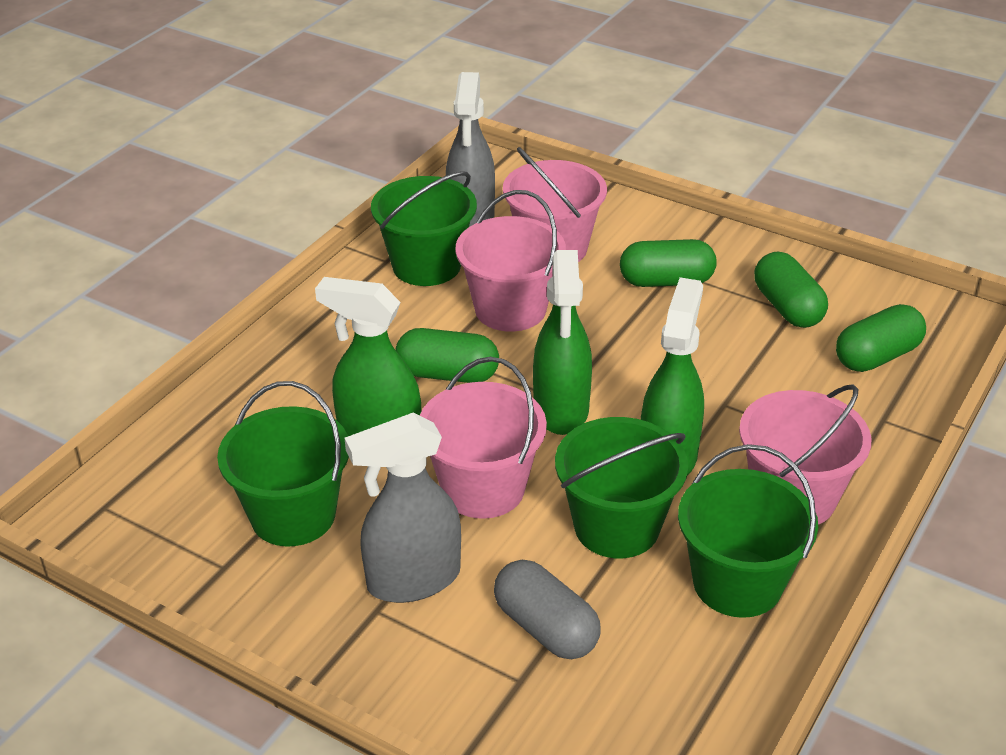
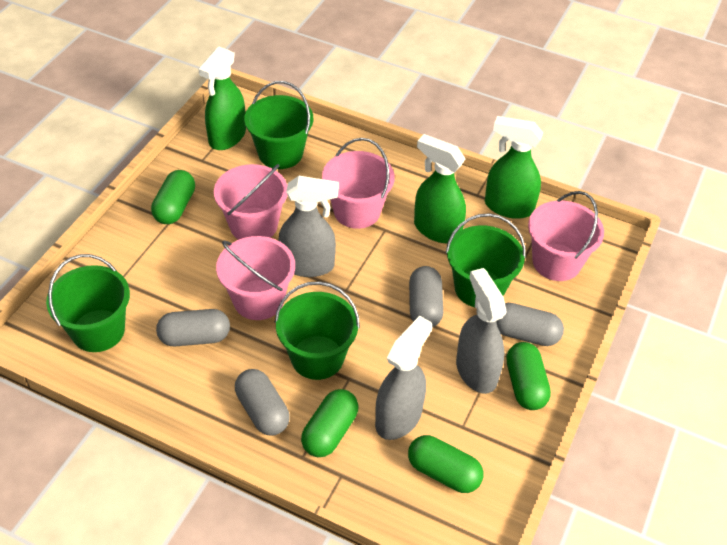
grey capsule: 1 -> 4
grey spray bottle: 2 -> 3

